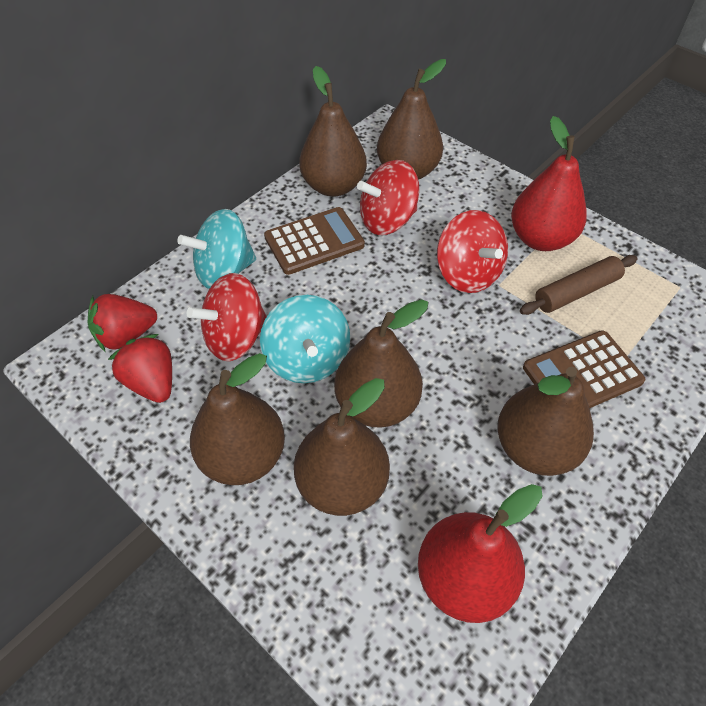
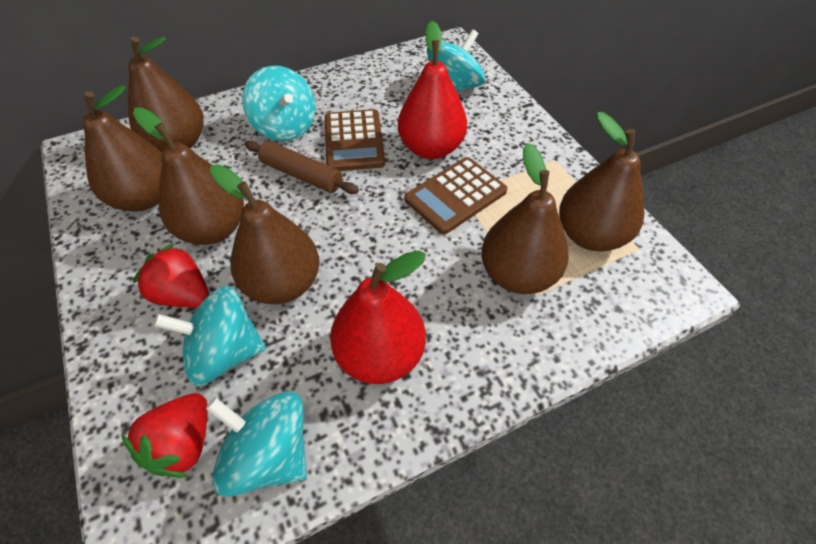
red spinning top: 3 -> 0
turquoise spinning top: 2 -> 4

